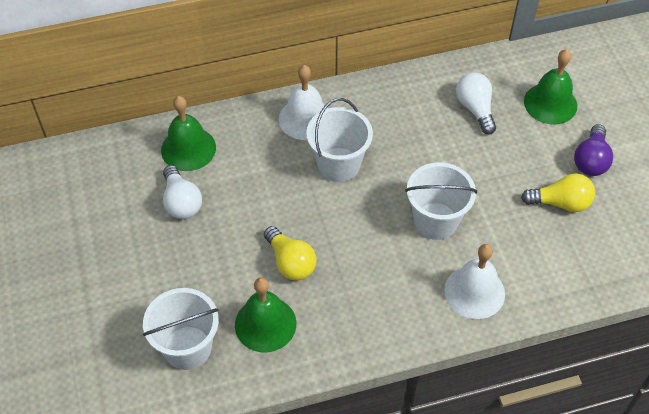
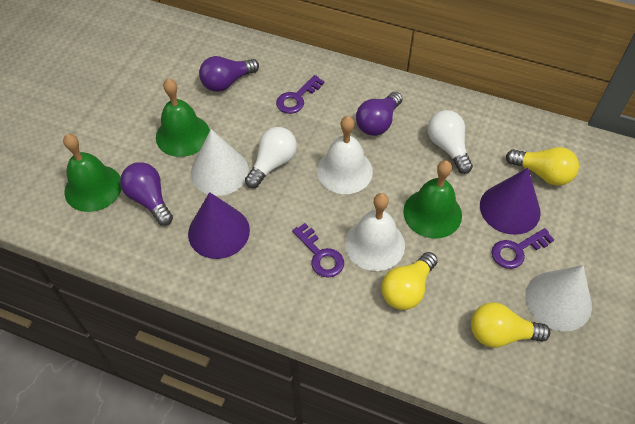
purple cone: 0 -> 2
purple key: 0 -> 3
purple light bulb: 1 -> 3
white bucket: 3 -> 0
white cone: 0 -> 2
yellow light bulb: 2 -> 3

